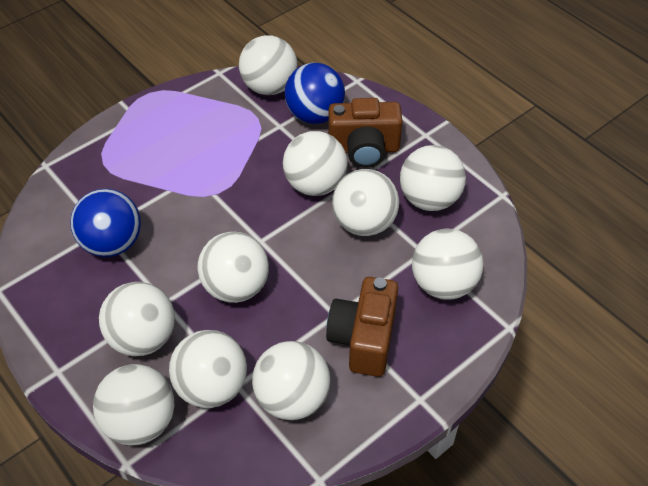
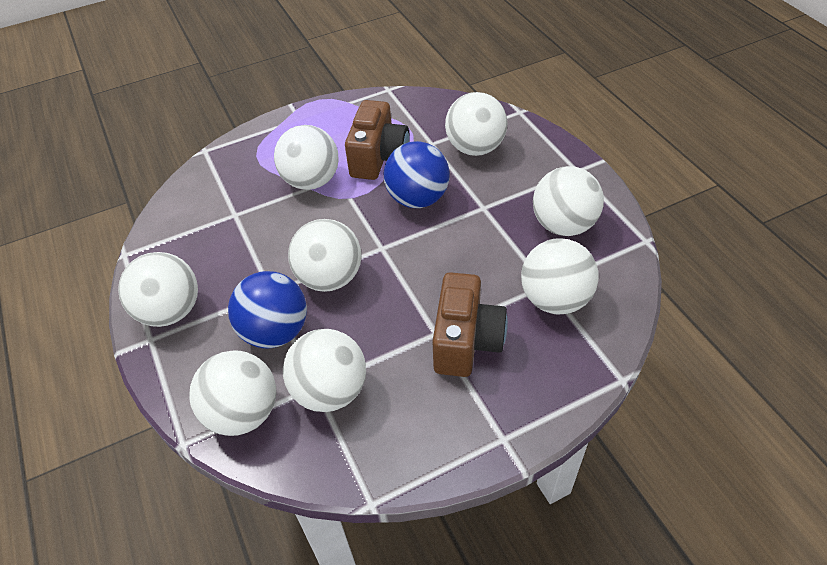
white ball: 10 -> 8

